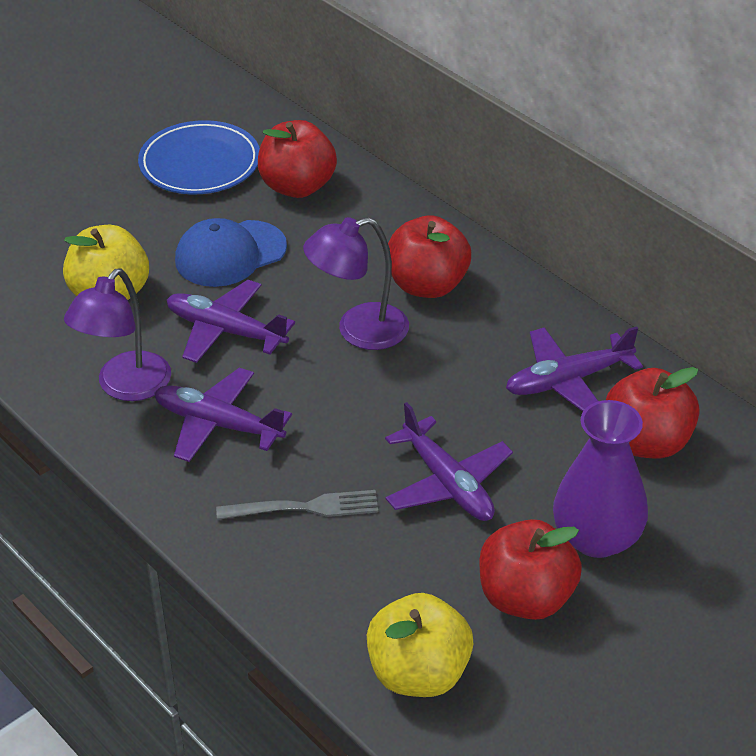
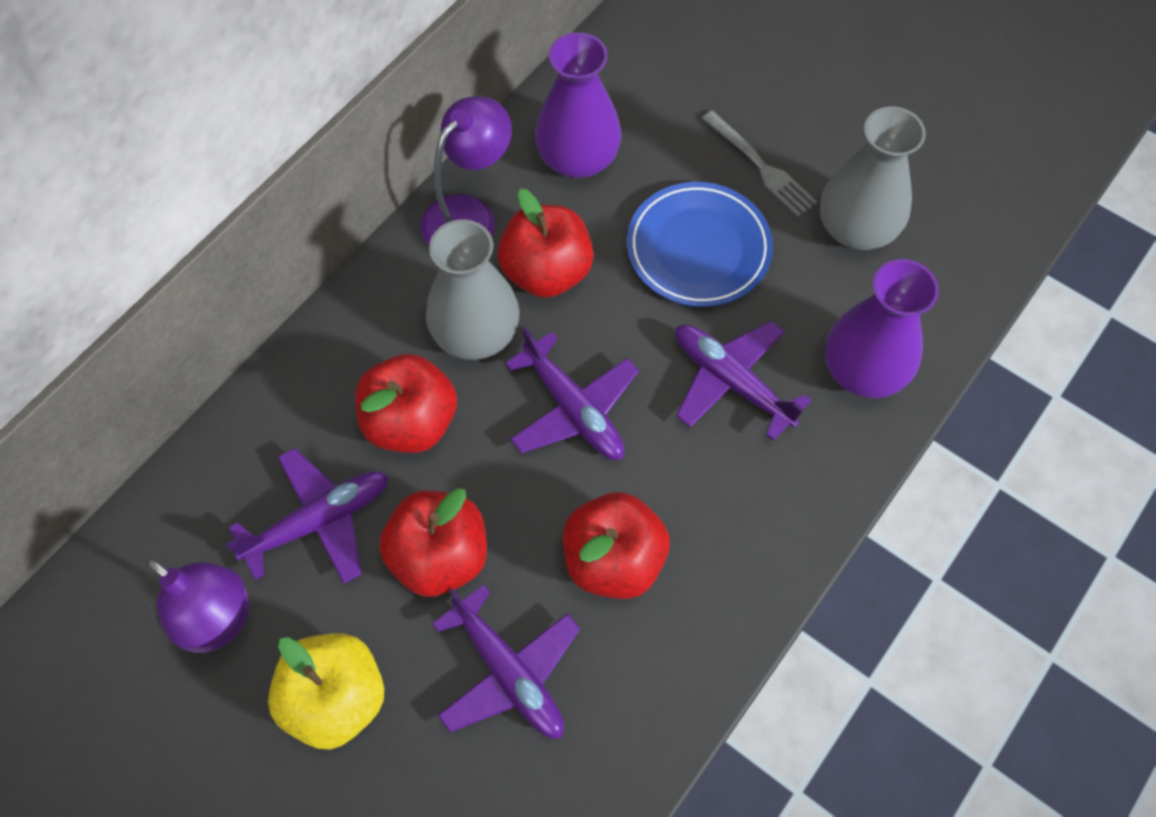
blue cap: 1 -> 0
grey vase: 0 -> 2
purple vase: 1 -> 2
yellow apple: 2 -> 1

